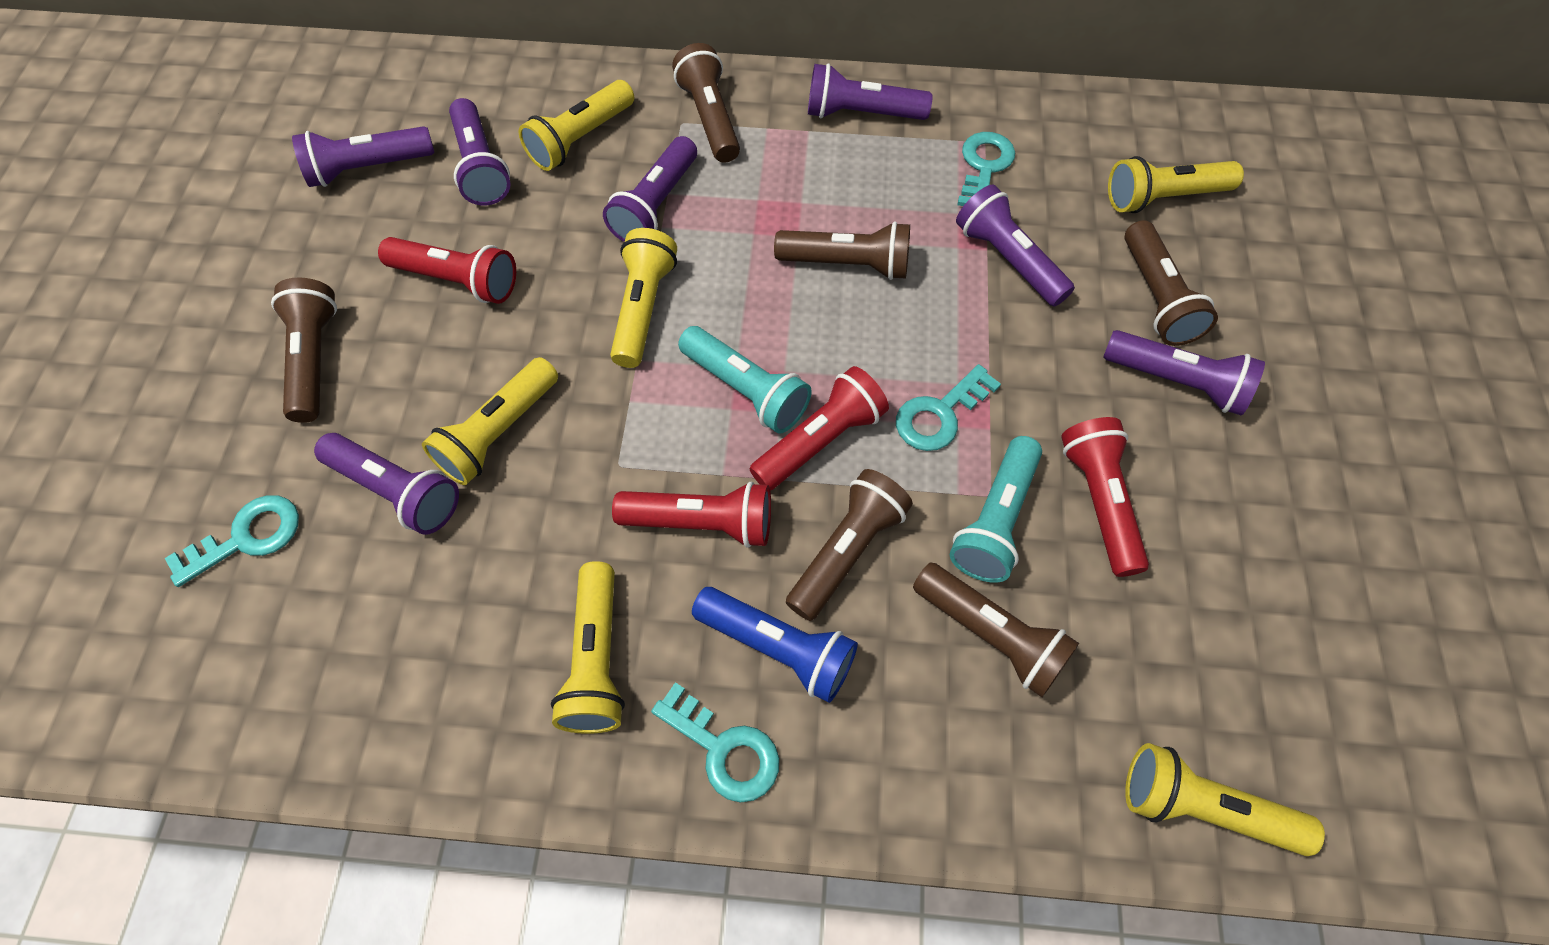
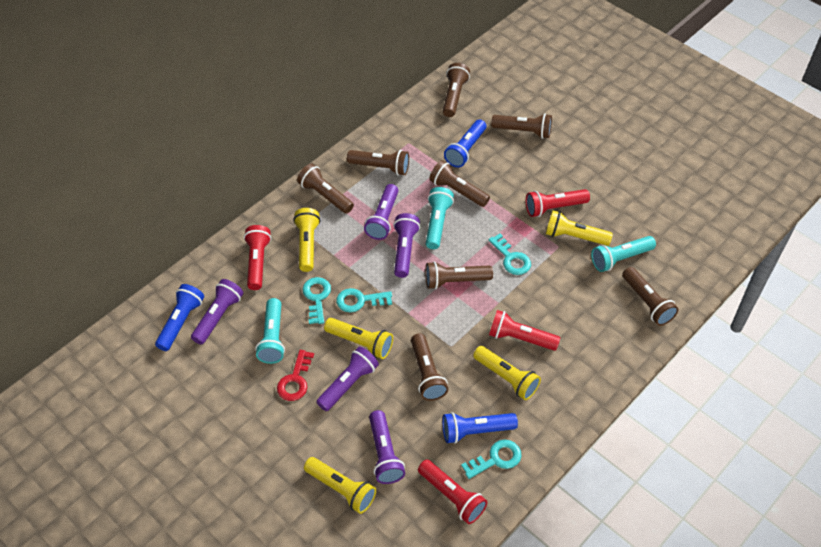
blue flashlight: 1 -> 3
brown flashlight: 6 -> 8
purple flashlight: 7 -> 5
red key: 0 -> 1
turquoise flashlight: 2 -> 3
yellow flashlight: 6 -> 5

